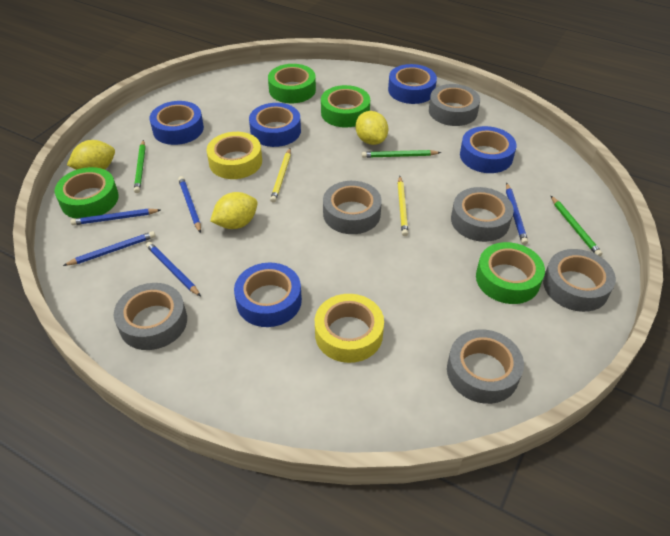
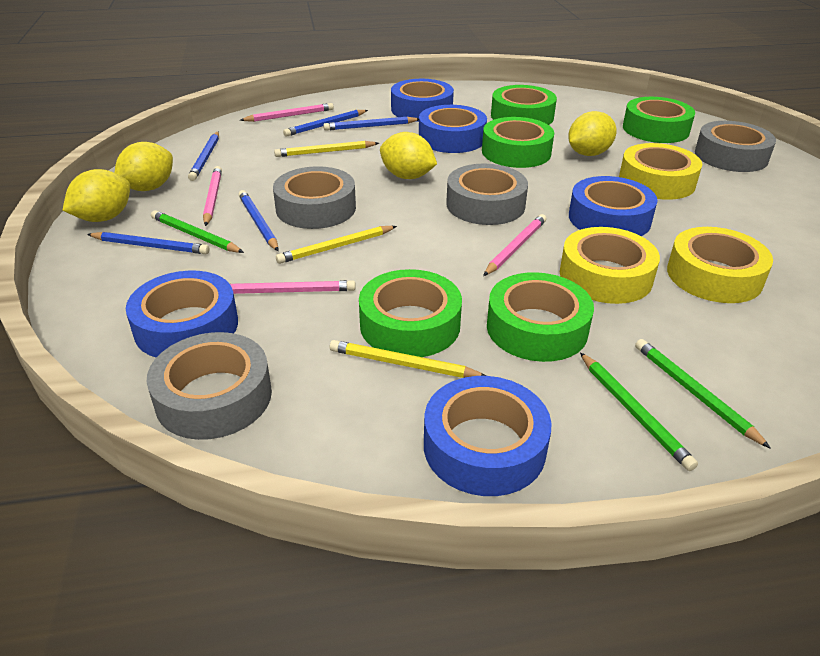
green tape: 4 -> 5
grey tape: 6 -> 4
pink pencil: 0 -> 4
yellow lemon: 3 -> 4
yellow pencil: 2 -> 3
yellow tape: 2 -> 3

